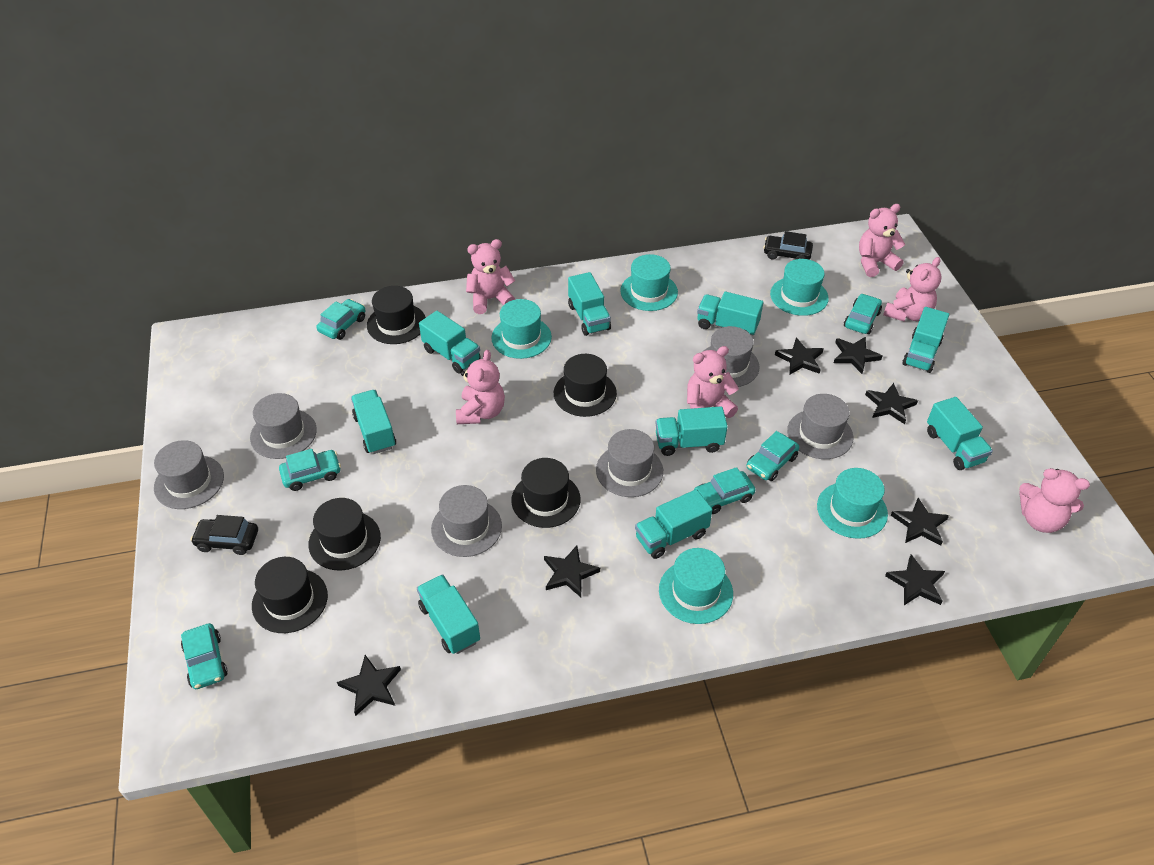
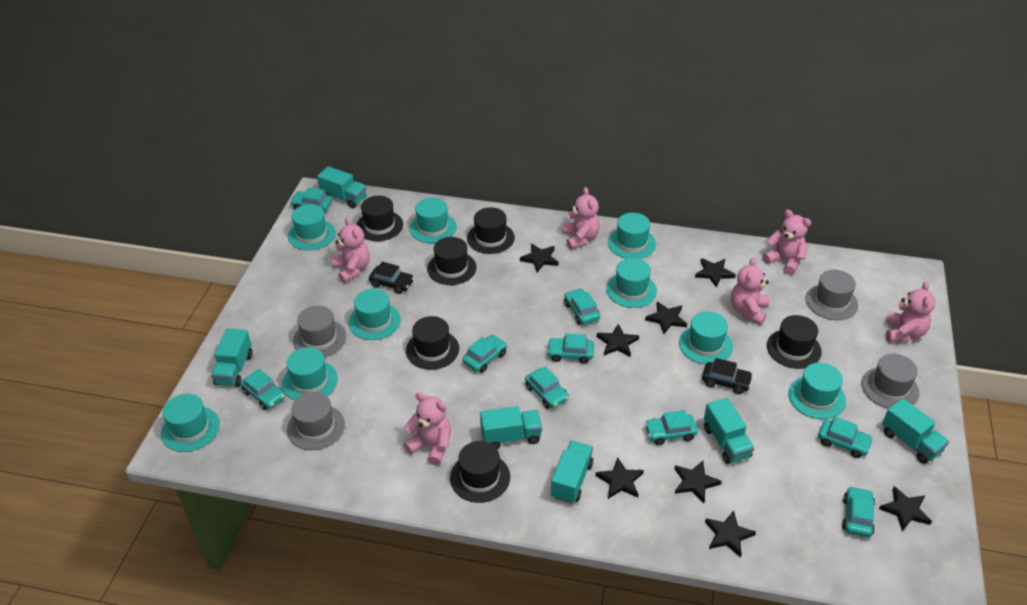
black hat: 5 -> 6
black star: 7 -> 8
grey hat: 6 -> 4
turquoise car: 6 -> 9
turquoise hat: 5 -> 9
turquoise truck: 9 -> 6

